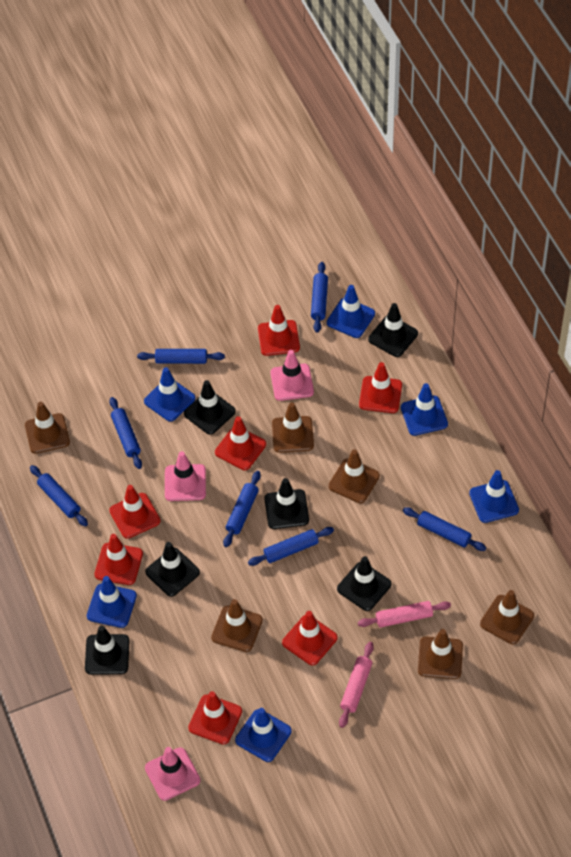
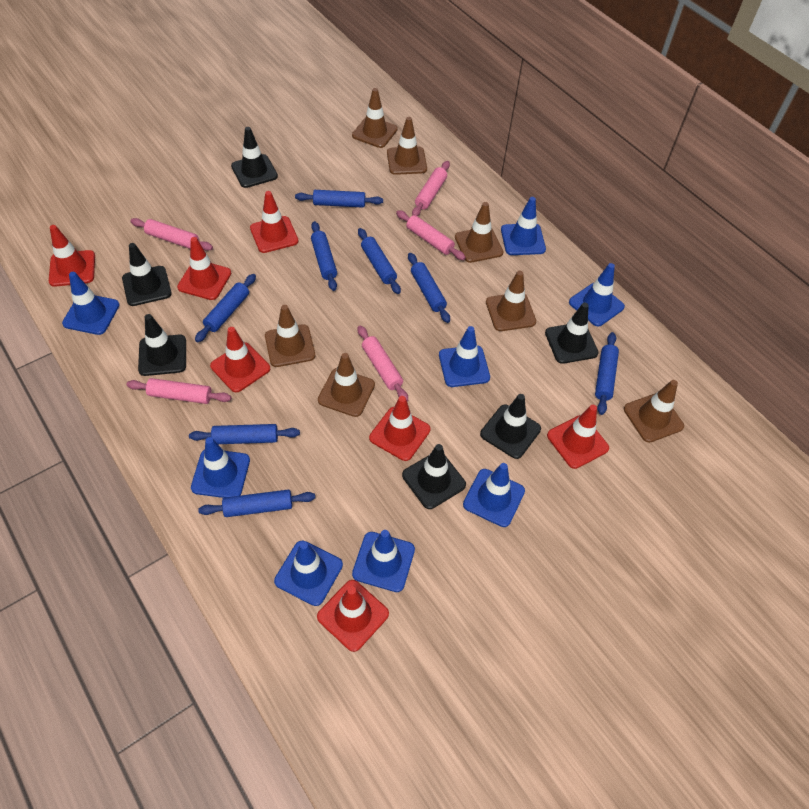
blue rolling pin: 7 -> 8
blue traffic cone: 6 -> 8
brown traffic cone: 6 -> 7
pink rolling pin: 2 -> 5
pink traffic cone: 3 -> 0

